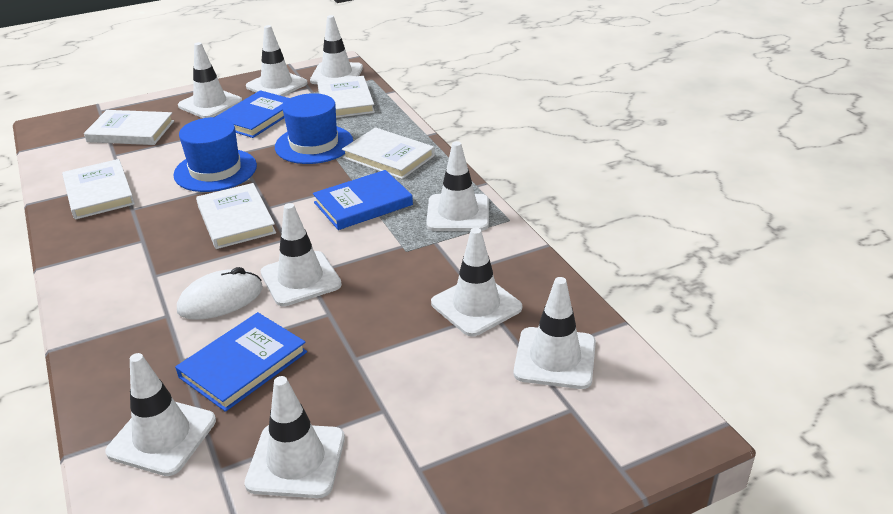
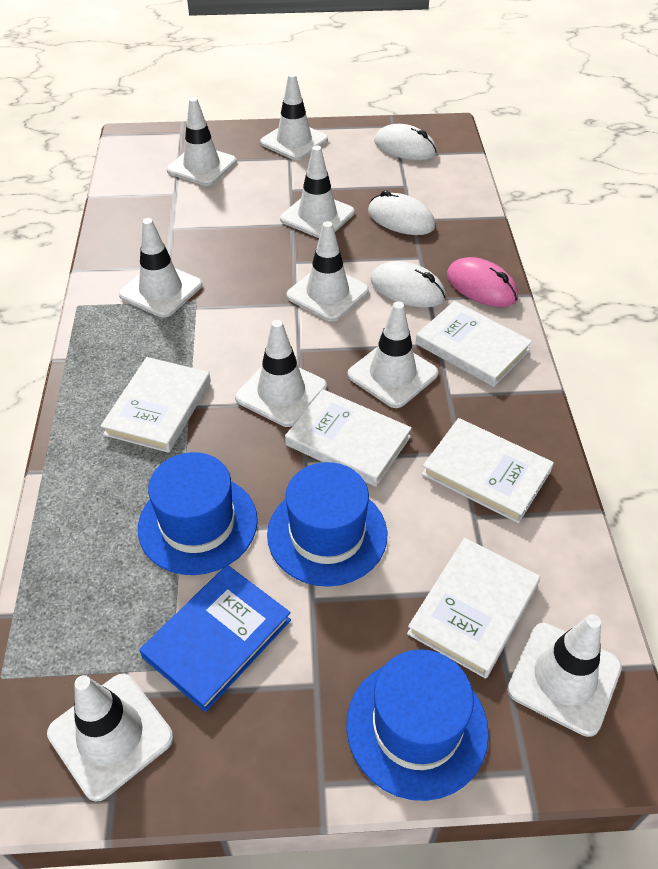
blue book: 3 -> 1
blue hat: 2 -> 3
pink mouse: 0 -> 1
white mouse: 1 -> 3

